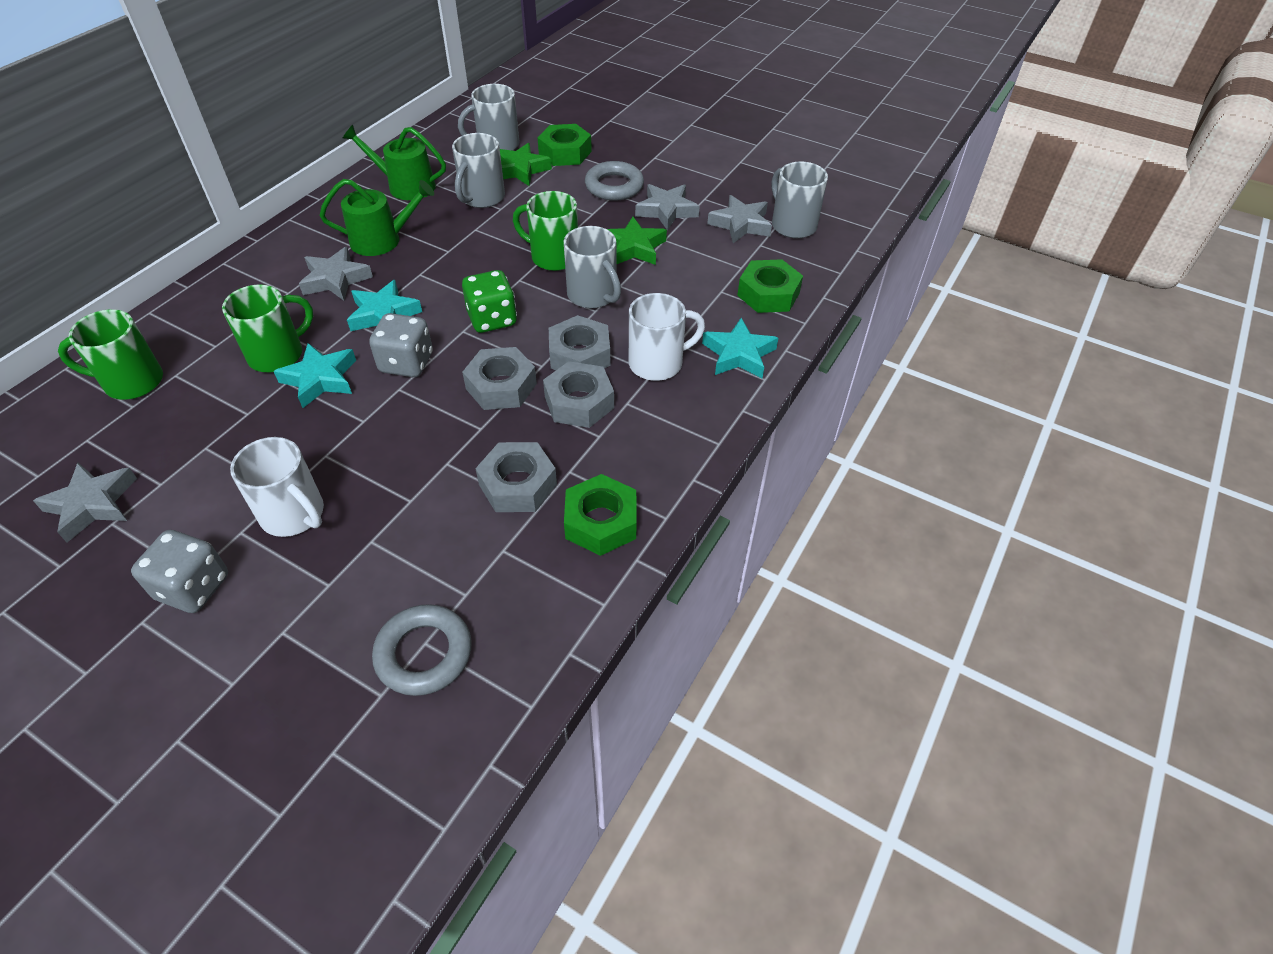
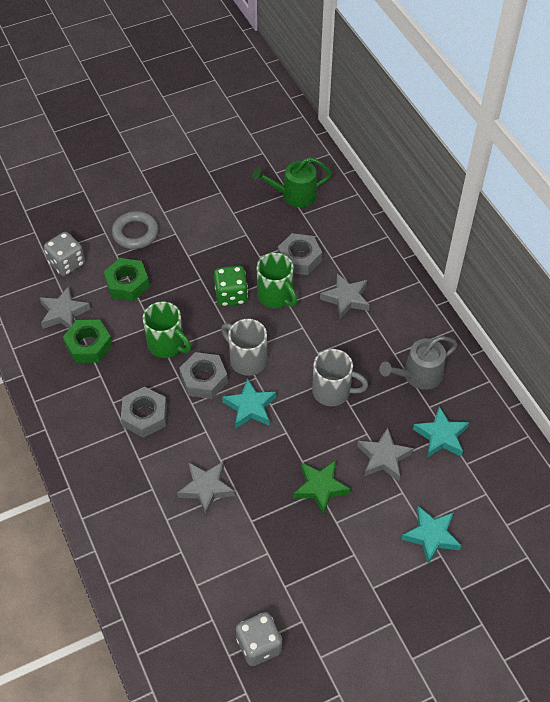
green mug: 3 -> 2
green nut: 3 -> 2
green star: 2 -> 1
green watering can: 2 -> 1
grey mug: 4 -> 2
grey nut: 4 -> 3
grey ring: 2 -> 1
grey watering can: 0 -> 1
white mug: 2 -> 0

